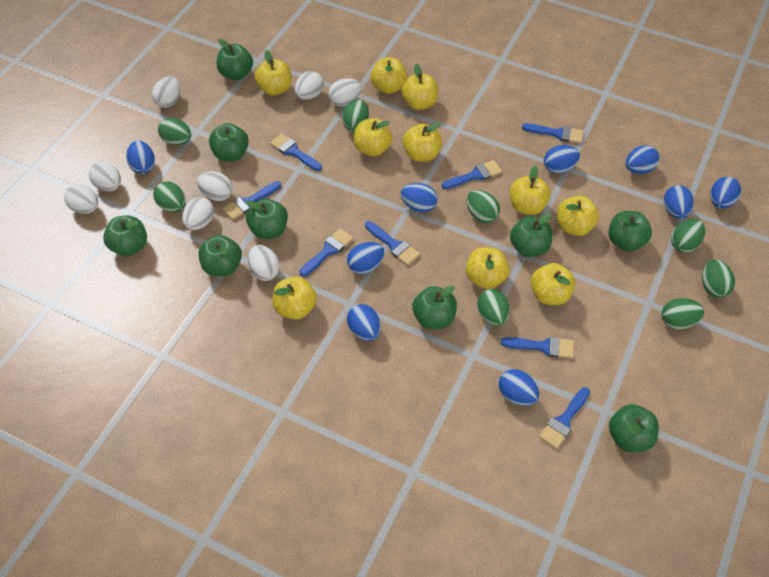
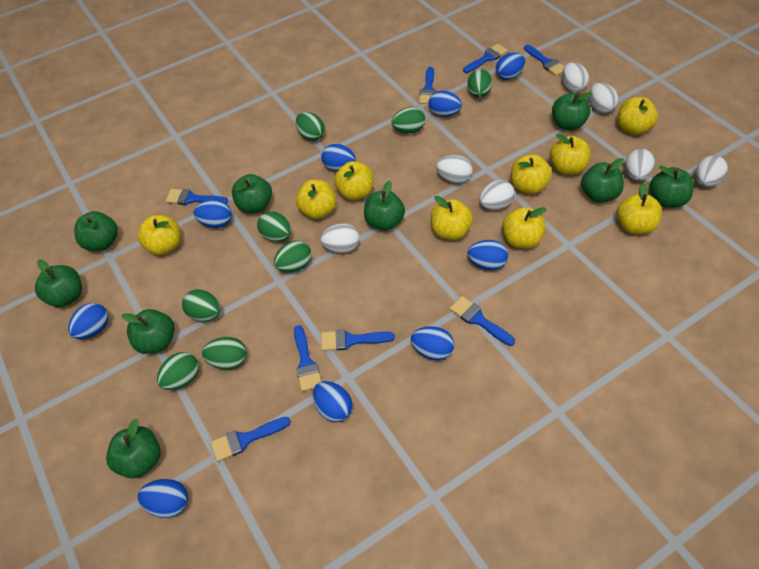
white egg: 8 -> 7
yellow apple: 10 -> 9

